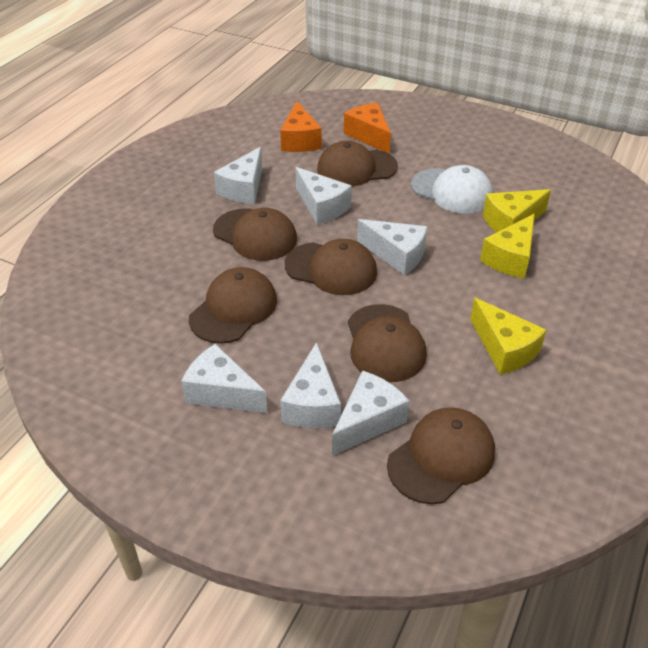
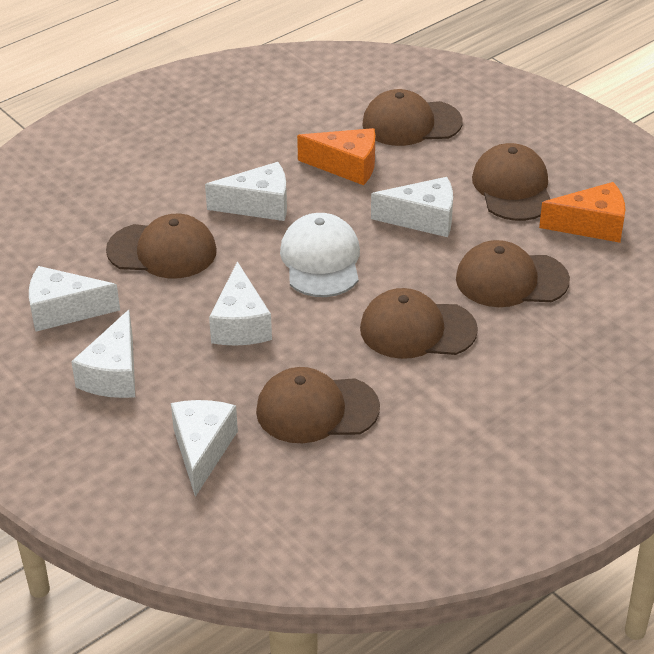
yellow cheese: 3 -> 0

